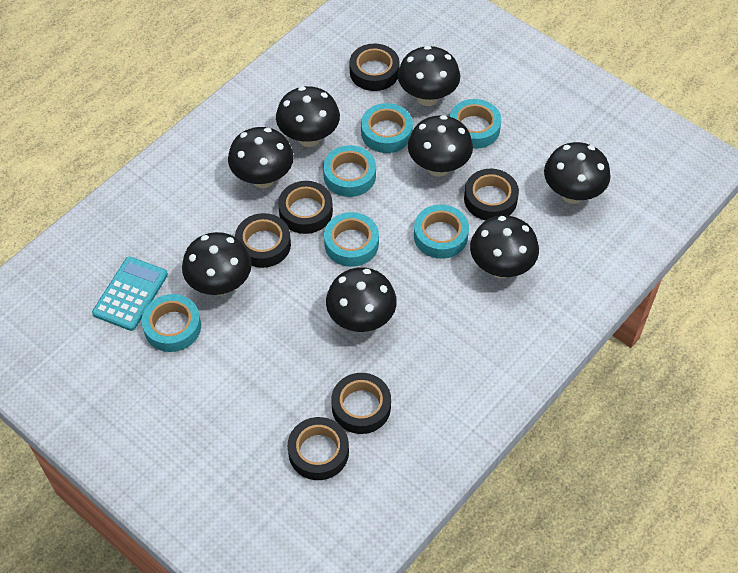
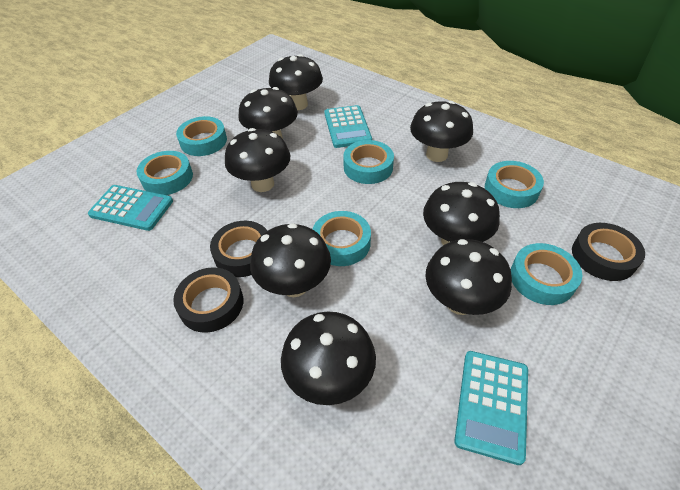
black tape: 6 -> 3
turquoise calculator: 1 -> 3

